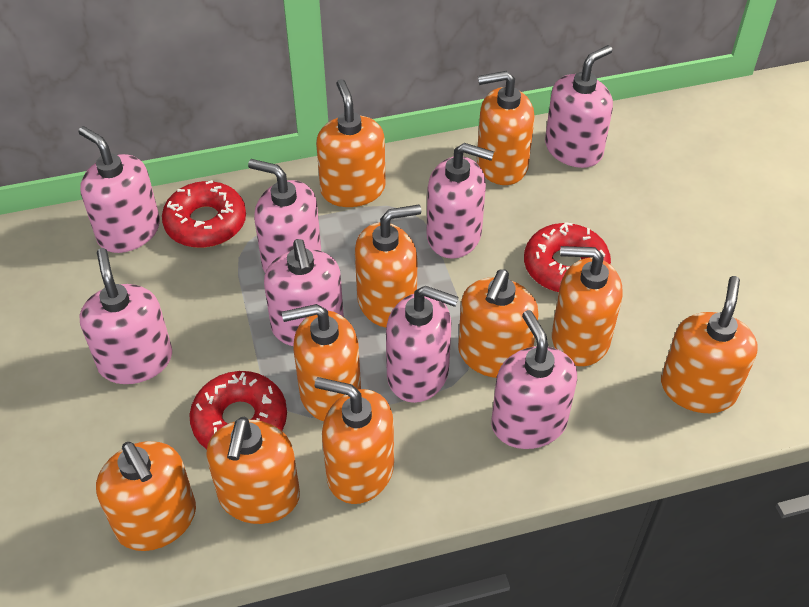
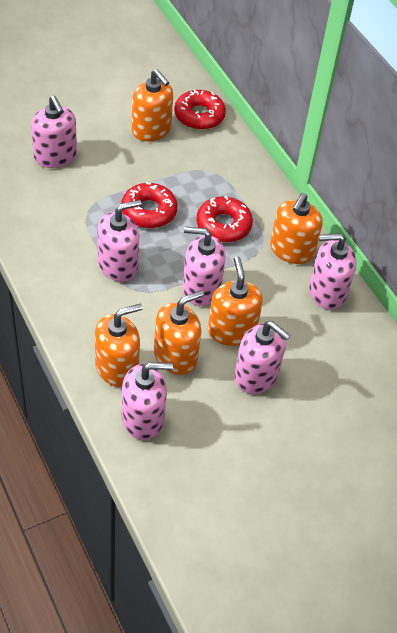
orange soap dispenser: 10 -> 5
pink soap dispenser: 8 -> 6

